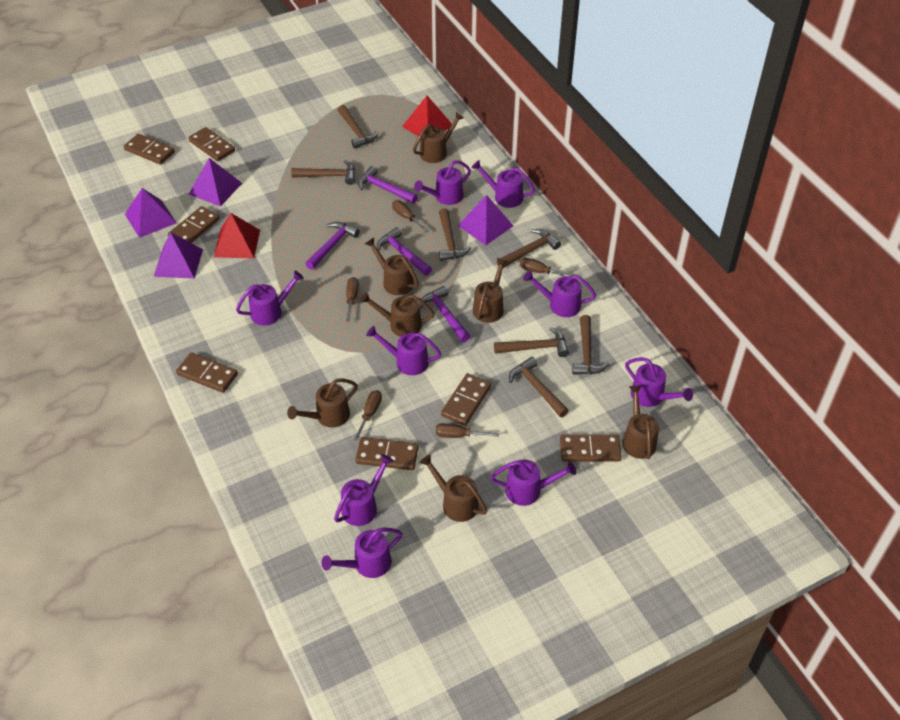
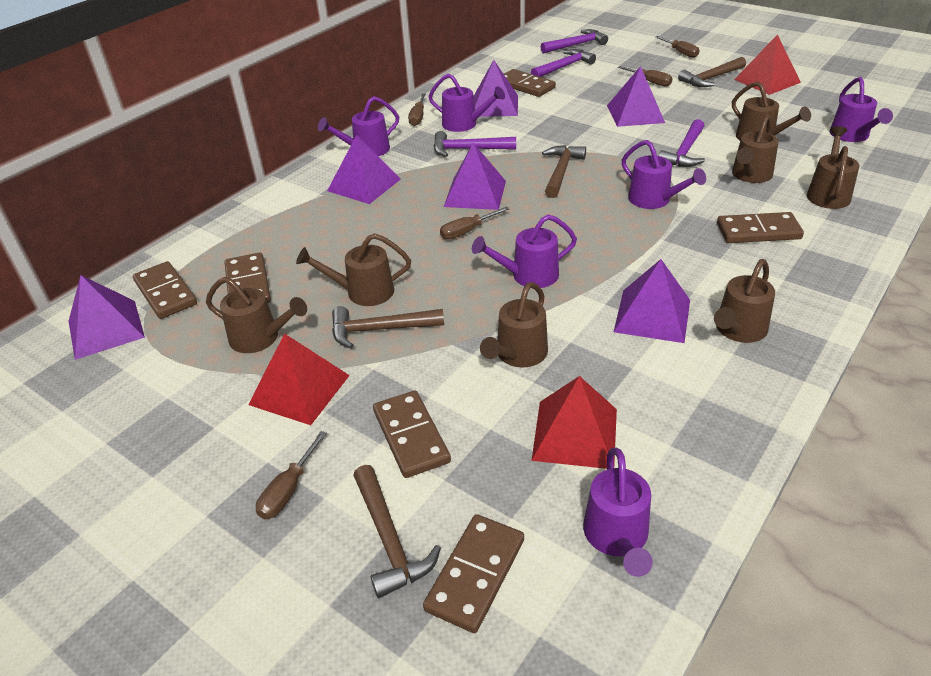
brown domino: 7 -> 6
brown hammer: 7 -> 4
purple pyramid: 4 -> 6
purple watering can: 9 -> 6
red pyramid: 2 -> 3

